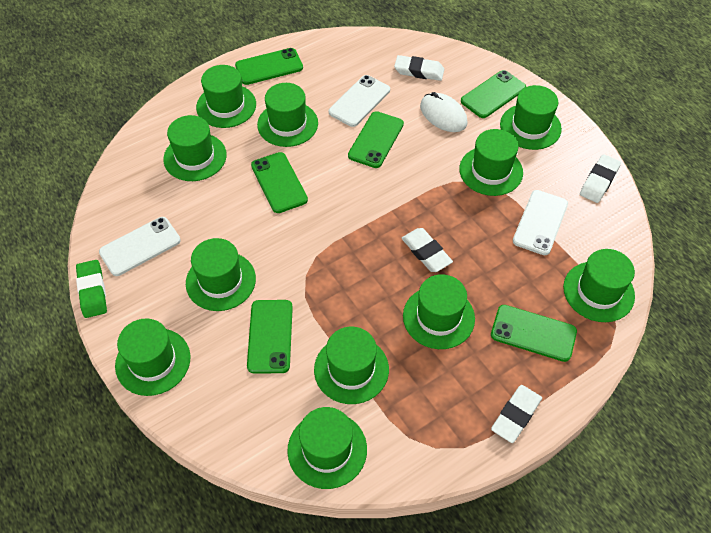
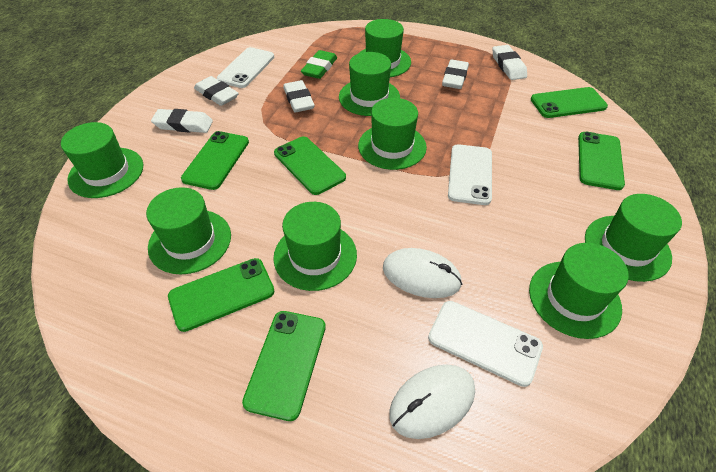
green hat: 11 -> 8
white eraser: 4 -> 5
white mouse: 1 -> 2

